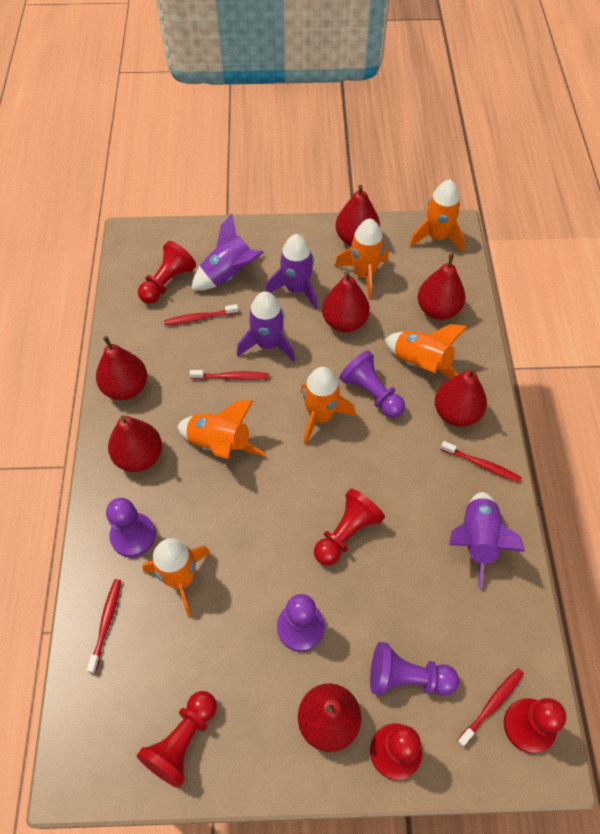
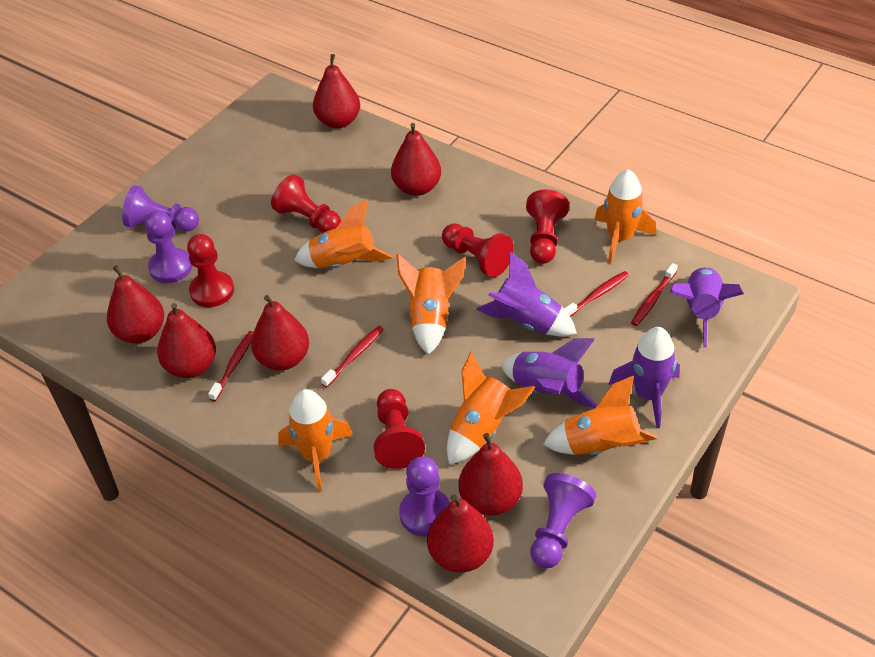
red toothbrush: 5 -> 4

